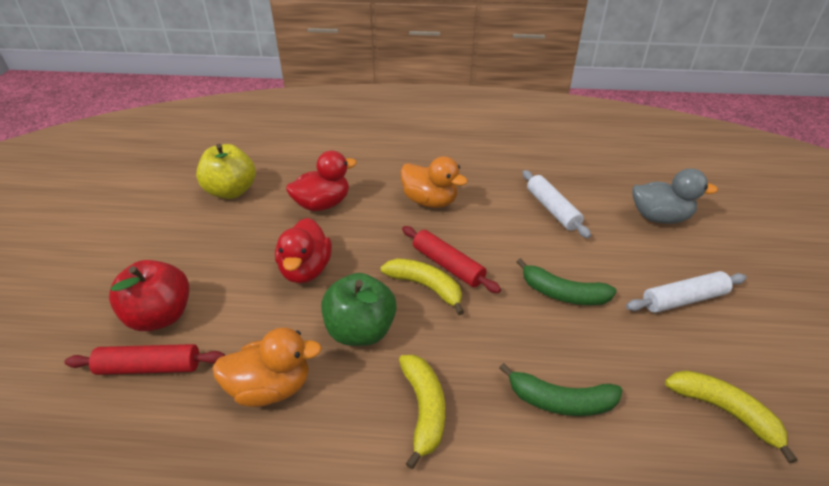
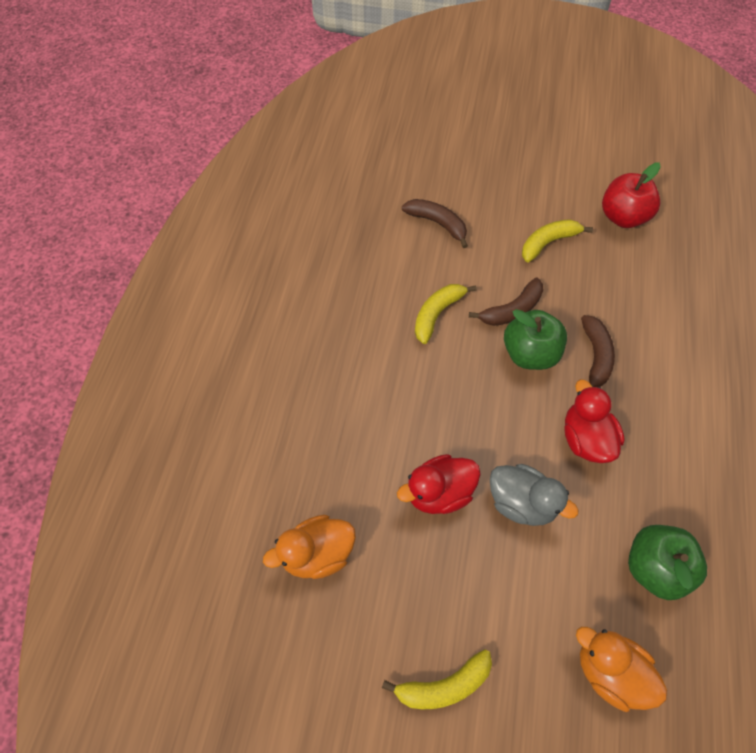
brown banana: 0 -> 3
green apple: 1 -> 2
green banana: 2 -> 0
red rolling pin: 2 -> 0
white rolling pin: 2 -> 0
yellow apple: 1 -> 0

